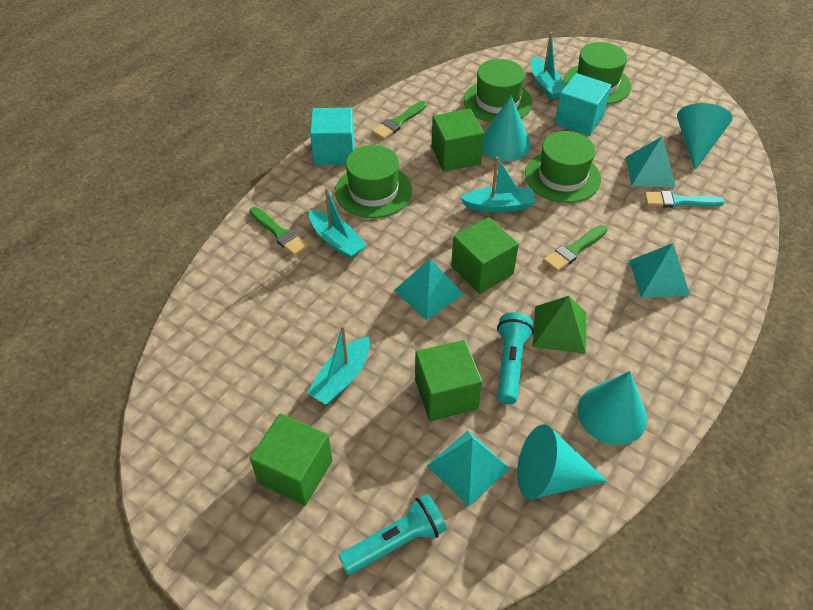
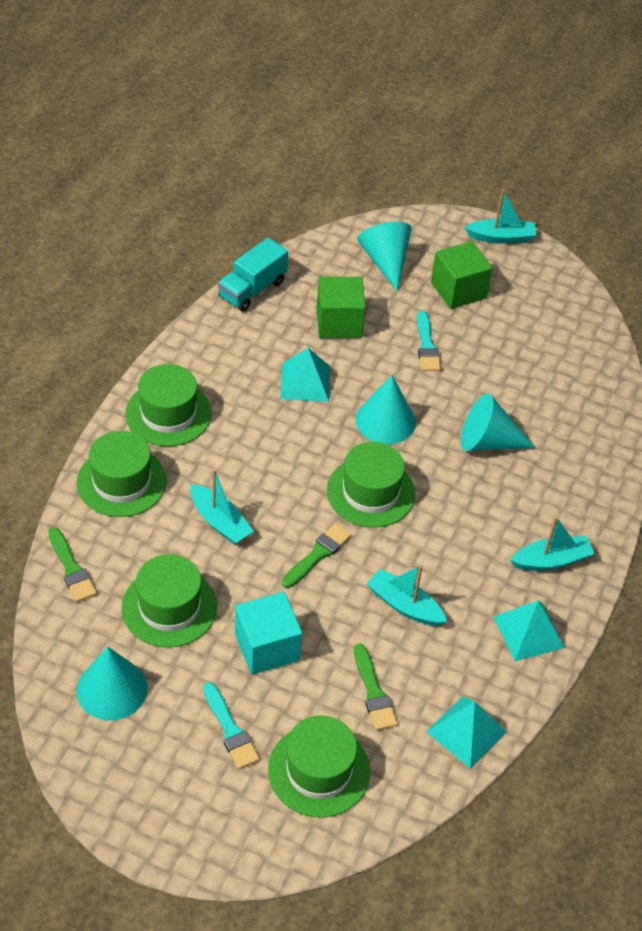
green cube: 4 -> 2
green hat: 4 -> 5
green pyramid: 1 -> 0
turquoise brush: 1 -> 2
turquoise cube: 2 -> 1
turquoise flashlight: 2 -> 0
turquoise pyramid: 4 -> 3
turquoise truck: 0 -> 1

